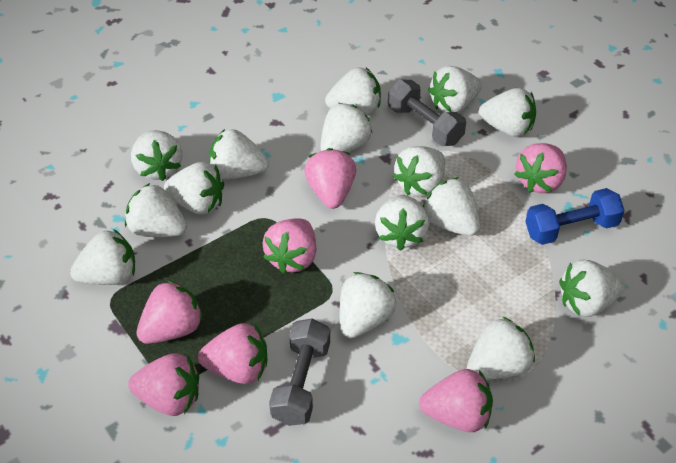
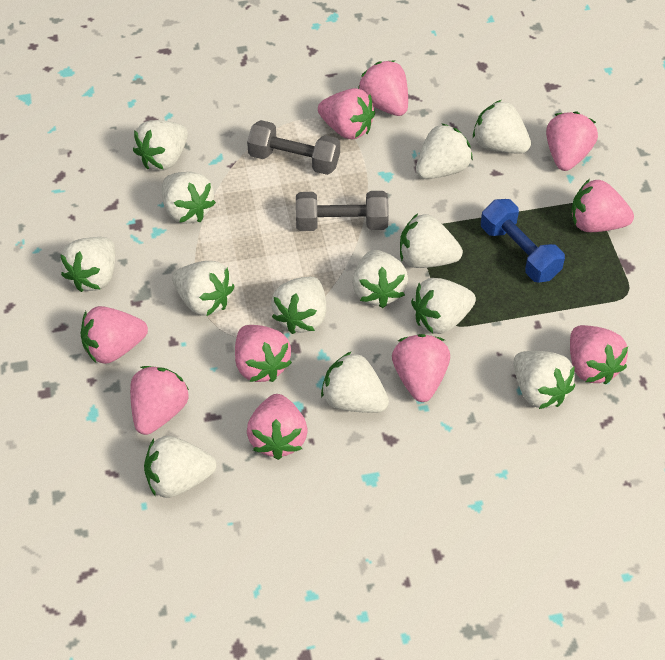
pink strawberry: 7 -> 10
white strawberry: 15 -> 13

